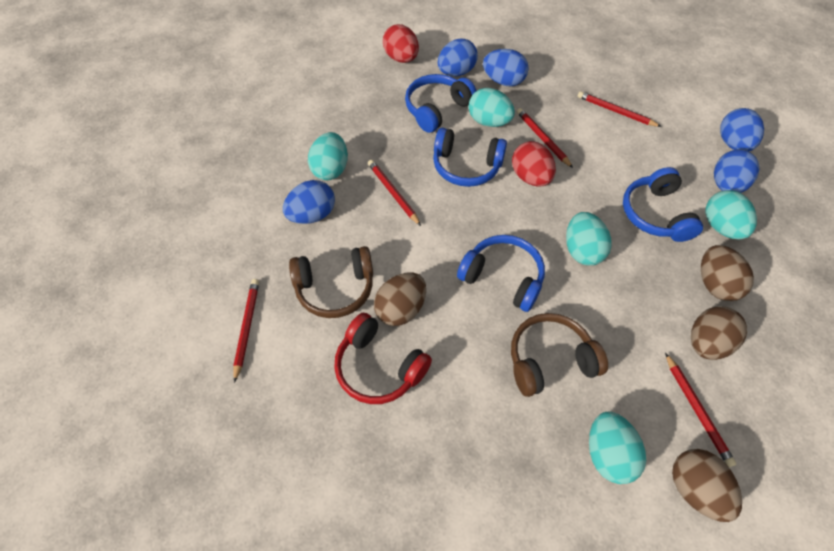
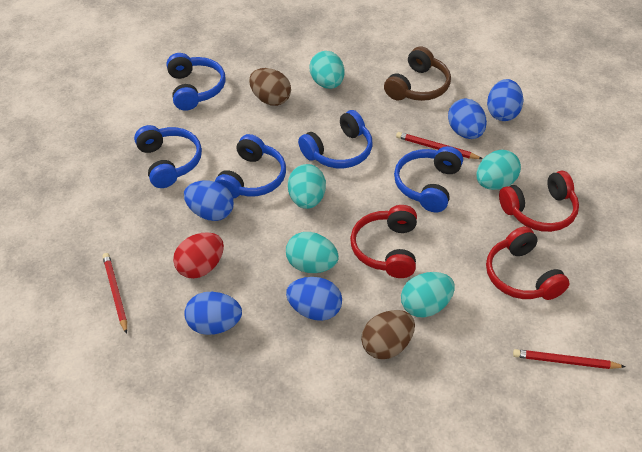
blue headphones: 4 -> 5
brown egg: 4 -> 2
brown headphones: 2 -> 1
red egg: 2 -> 1
red headphones: 1 -> 3
red pencil: 5 -> 3

